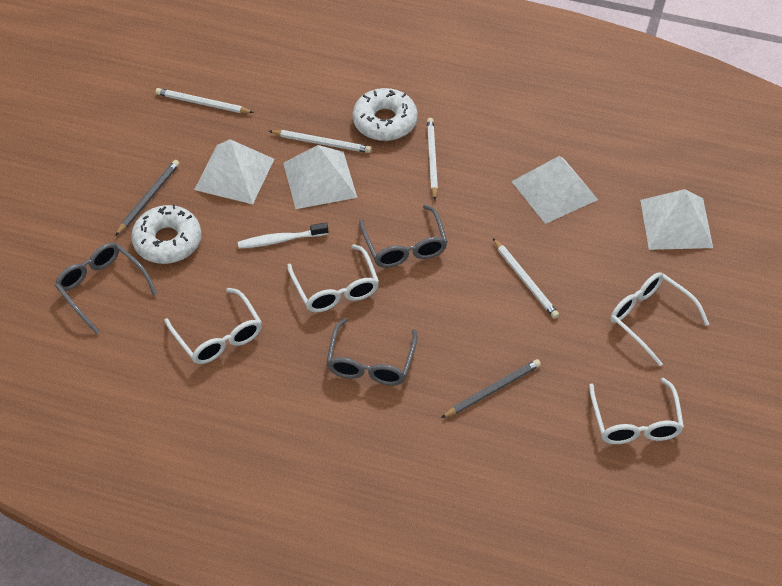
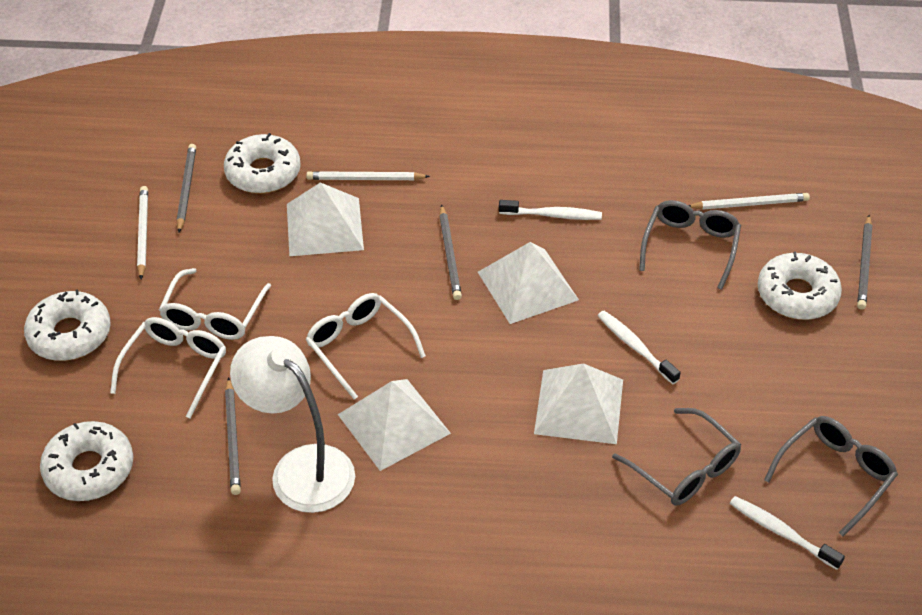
grey pencil: 2 -> 4
white donut: 2 -> 4
white glasses: 4 -> 3
white lamp: 0 -> 1
white pencil: 4 -> 3
white toothbrush: 1 -> 3

